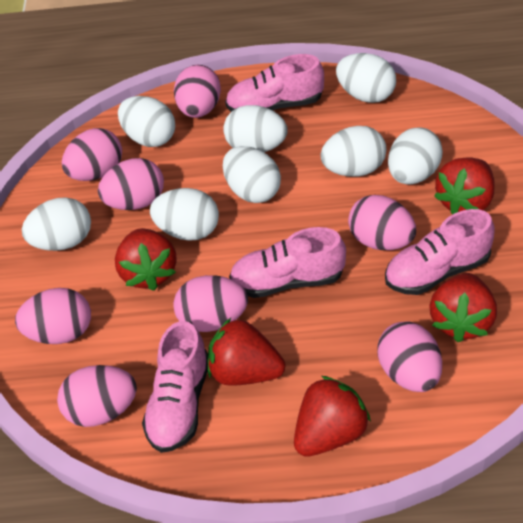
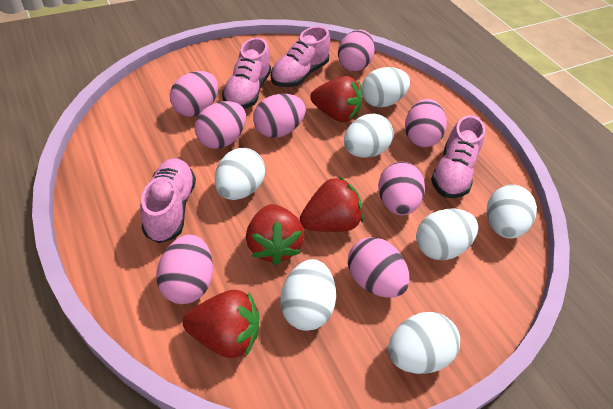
red strawberry: 5 -> 4
white egg: 8 -> 7

